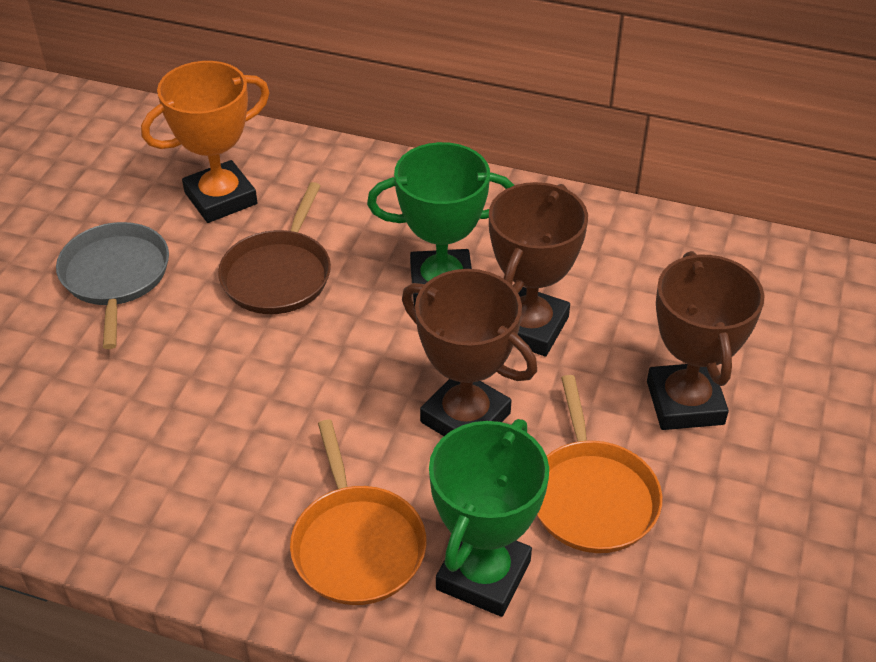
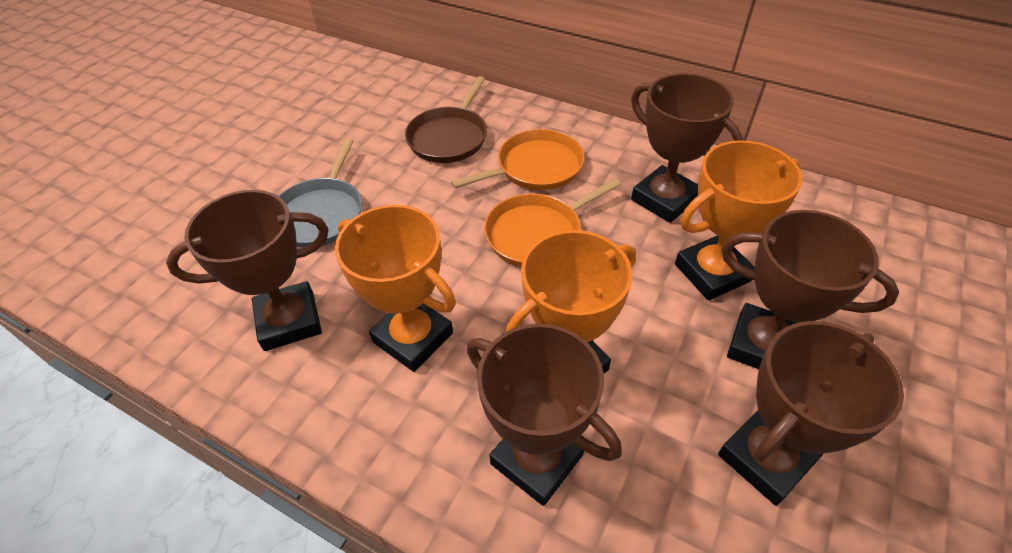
brown trophy: 3 -> 5
green trophy: 2 -> 0
orange trophy: 1 -> 3

